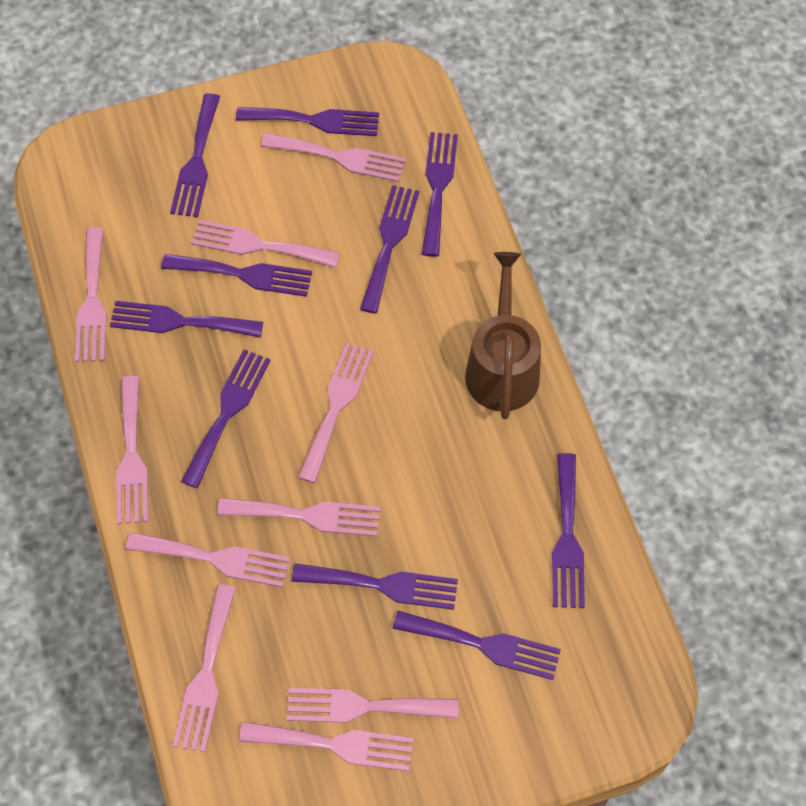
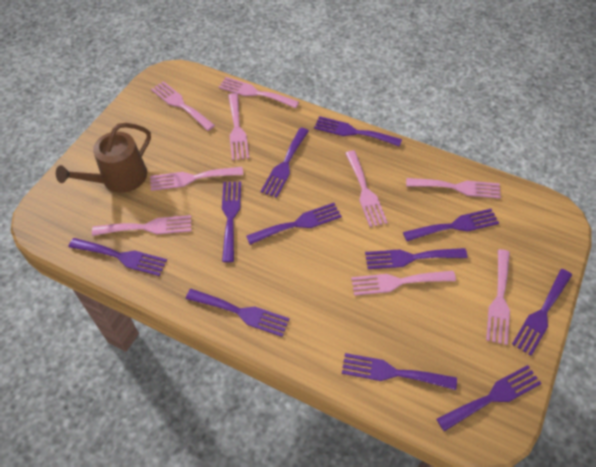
pink fork: 10 -> 9
purple fork: 10 -> 11

